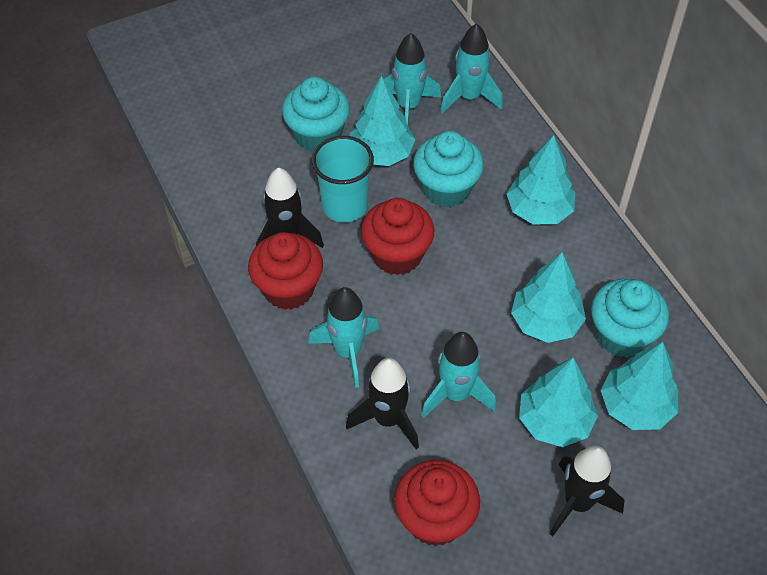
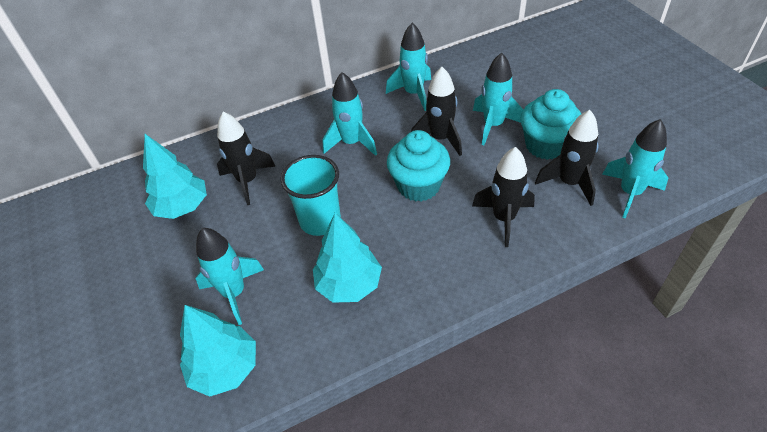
black rocket: 3 -> 4
red cupcake: 3 -> 0
turquoise cupcake: 3 -> 2
turquoise rocket: 4 -> 5
turquoise tree: 5 -> 3

